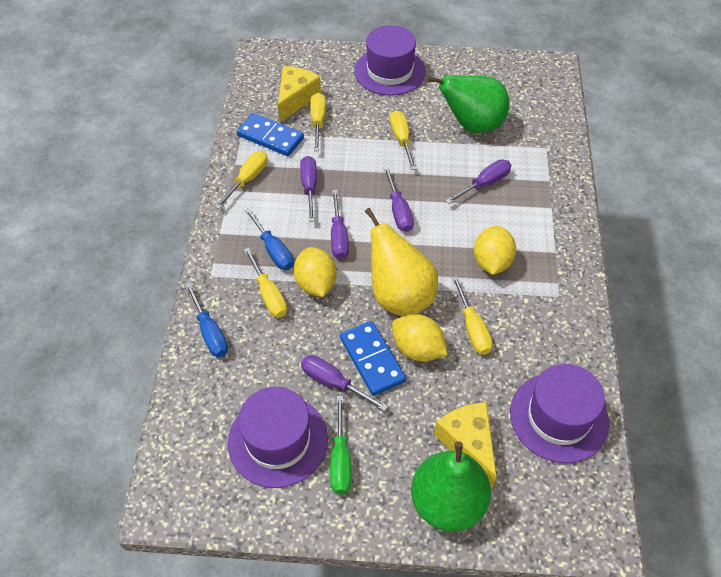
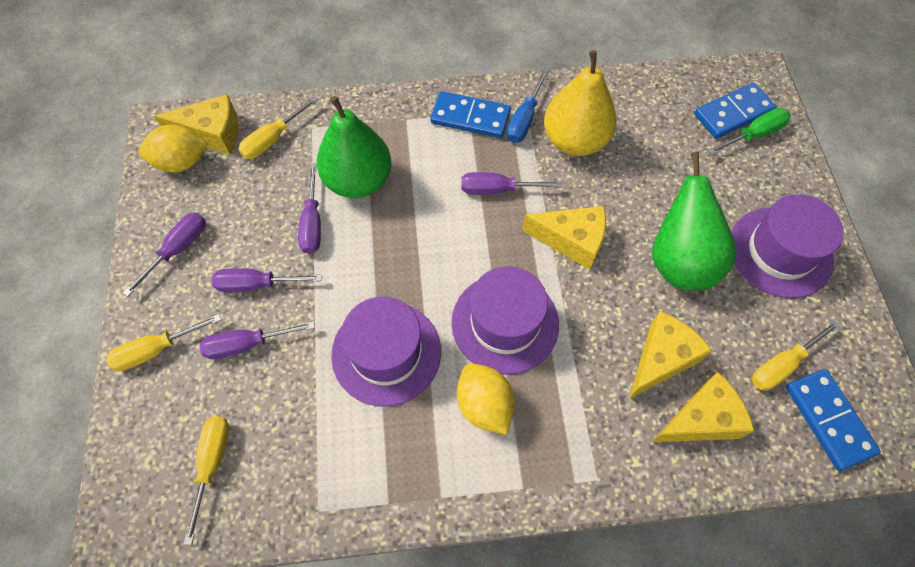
blue domino: 2 -> 3
blue screwdriver: 2 -> 1
yellow cheese: 2 -> 4
yellow lemon: 3 -> 2
yellow screwdriver: 5 -> 4

